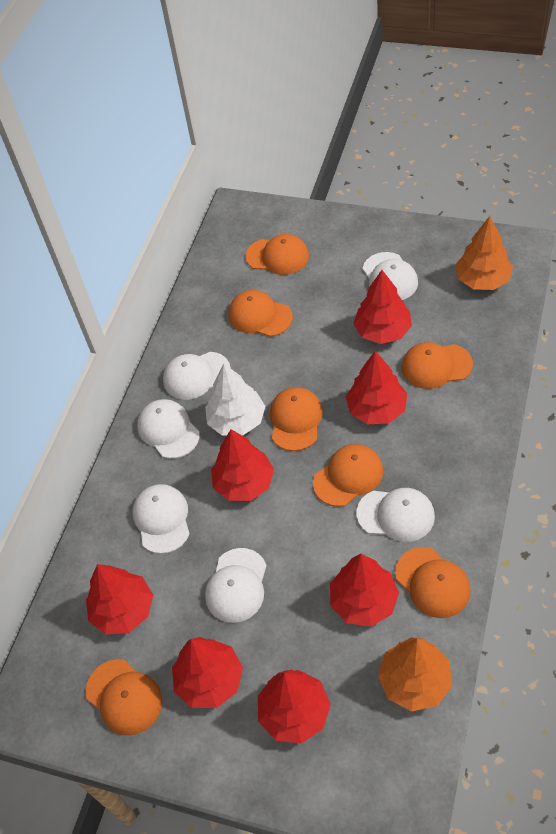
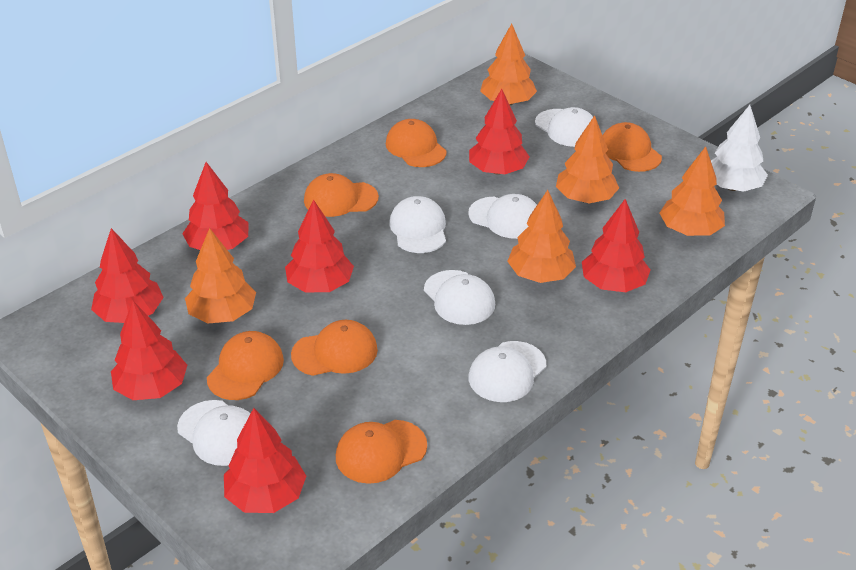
orange cap: 7 -> 6
orange tree: 2 -> 5

